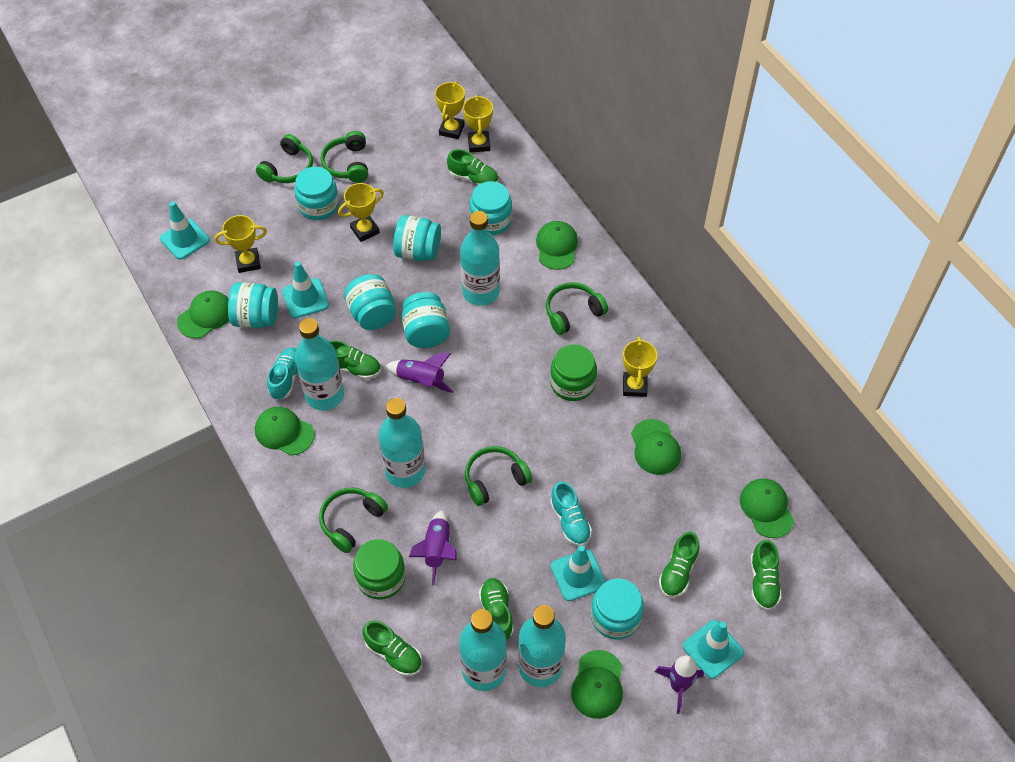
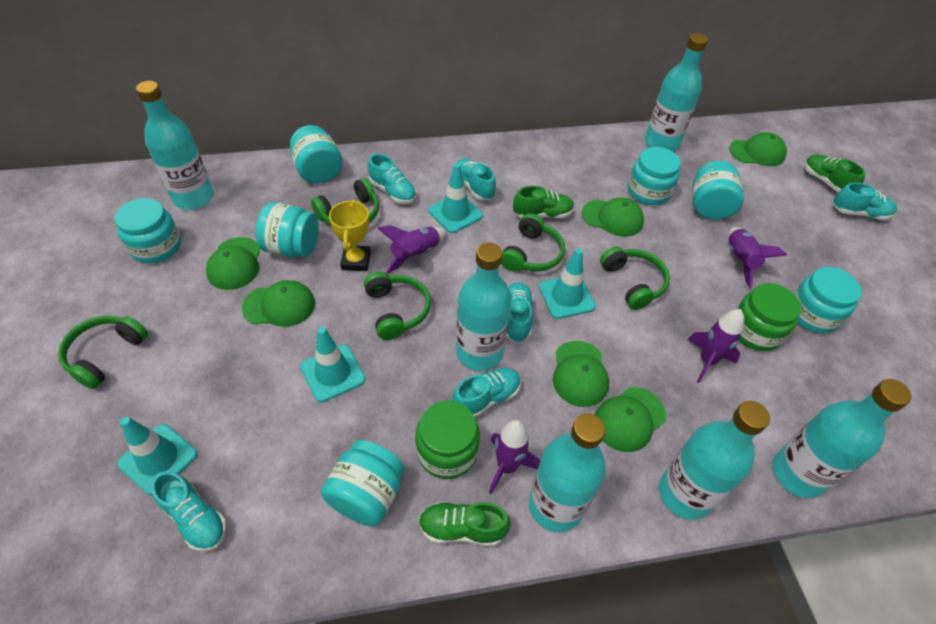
green shoe: 6 -> 3
purple rocket: 3 -> 4
turquoise bottle: 5 -> 6
turquoise shoe: 2 -> 6
yellow trophy: 5 -> 1

